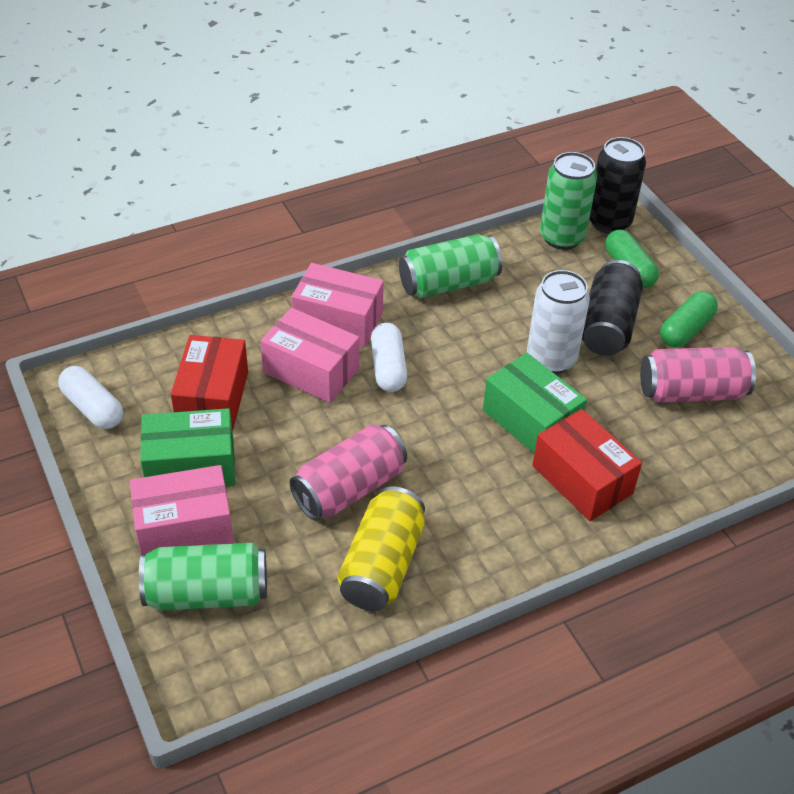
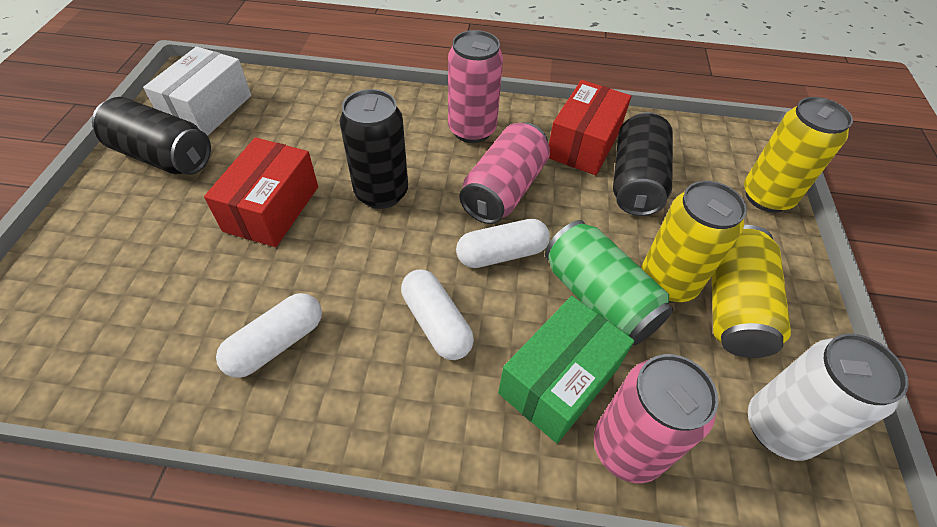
black can: 2 -> 3
green box: 2 -> 1
green can: 3 -> 1
green capsule: 2 -> 0
pink box: 3 -> 0
pink can: 2 -> 3
white box: 0 -> 1
white capsule: 2 -> 3
yellow can: 1 -> 3

